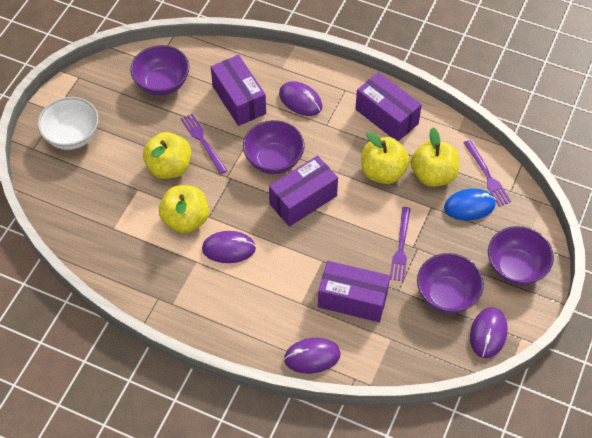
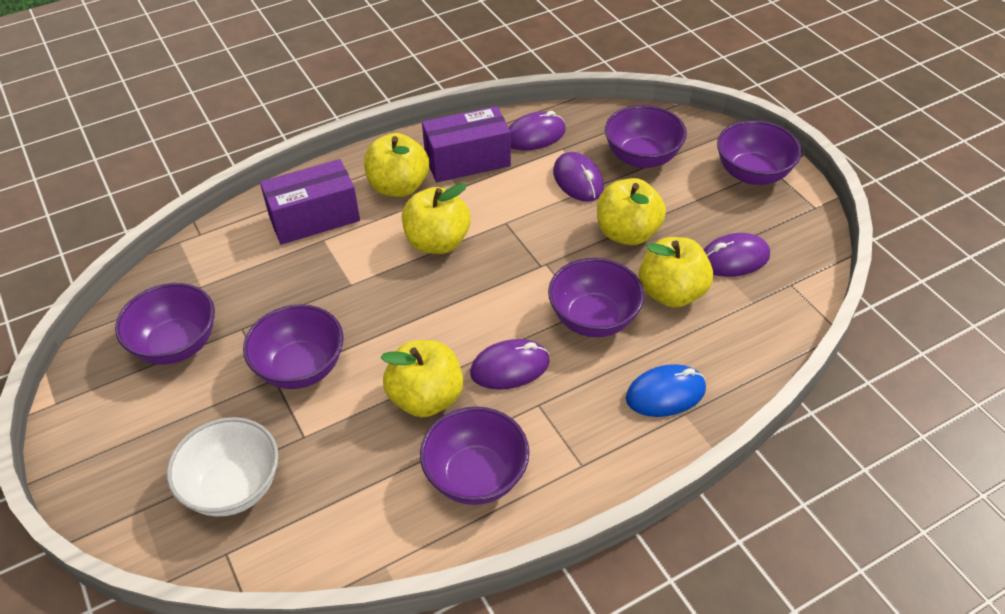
purple bowl: 4 -> 6
purple box: 4 -> 2
purple fork: 3 -> 0
yellow apple: 4 -> 5

